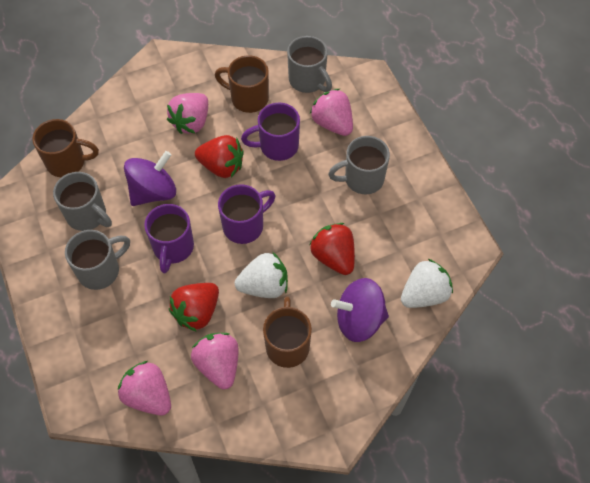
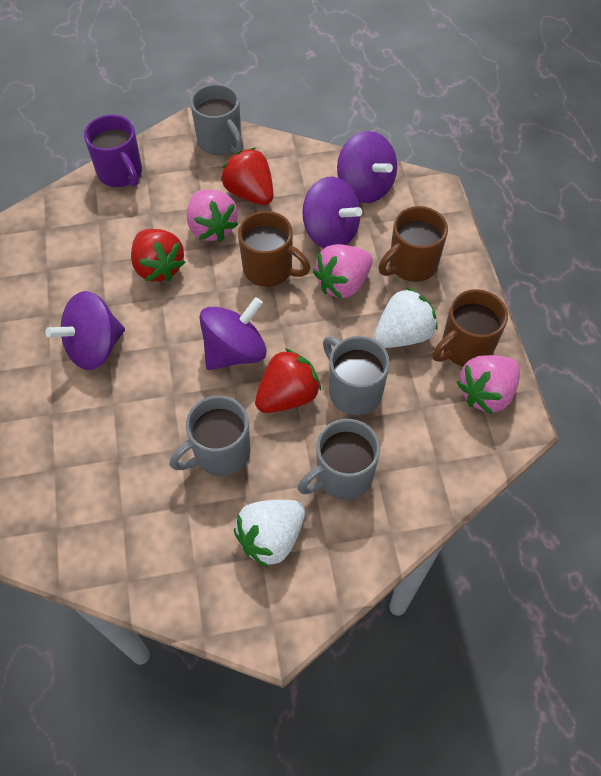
pink strawberry: 4 -> 3
purple mug: 3 -> 1
purple spinning top: 2 -> 4

